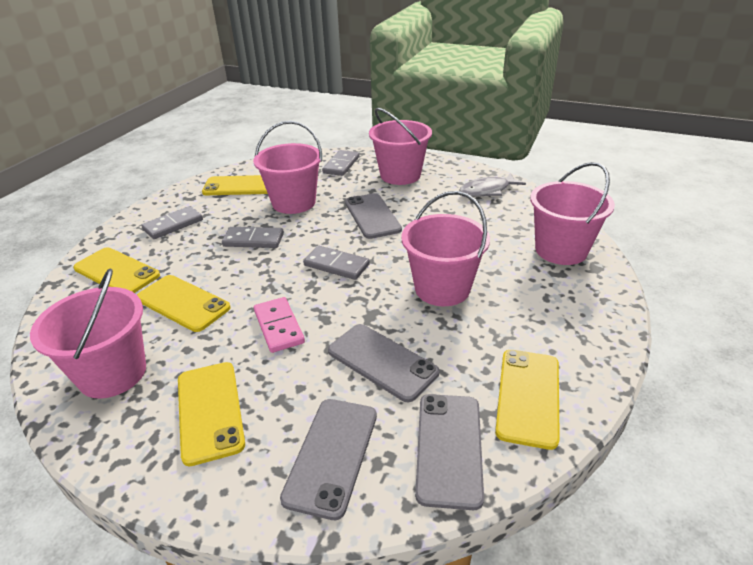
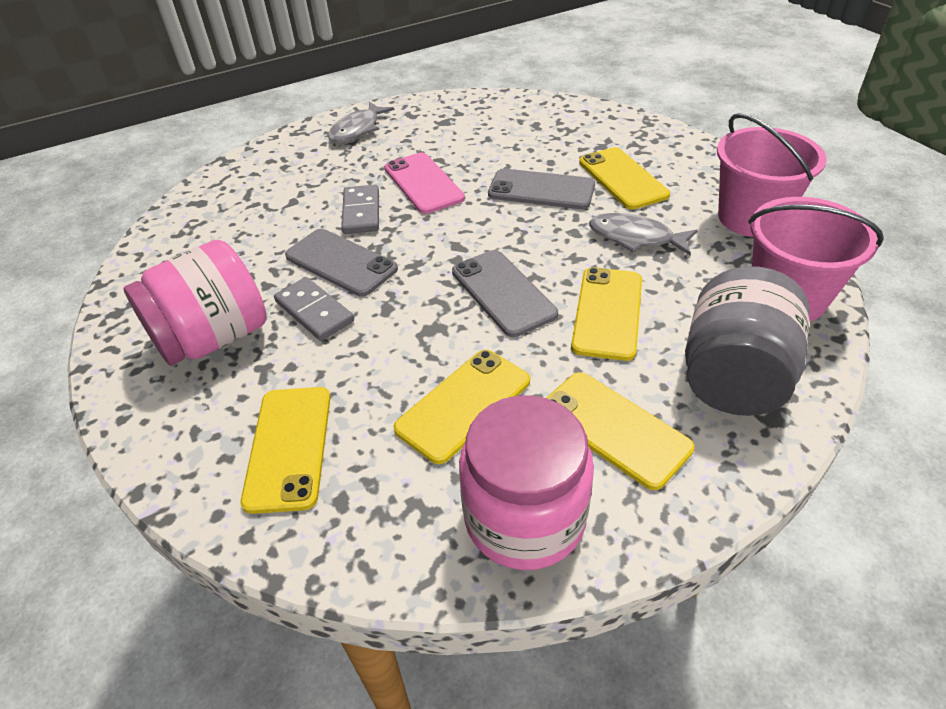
grey domino: 4 -> 2
grey fish: 1 -> 2
grey jar: 0 -> 1
grey phone: 4 -> 3
pink bucket: 5 -> 2
pink domino: 1 -> 0
pink jar: 0 -> 2
pink phone: 0 -> 1

